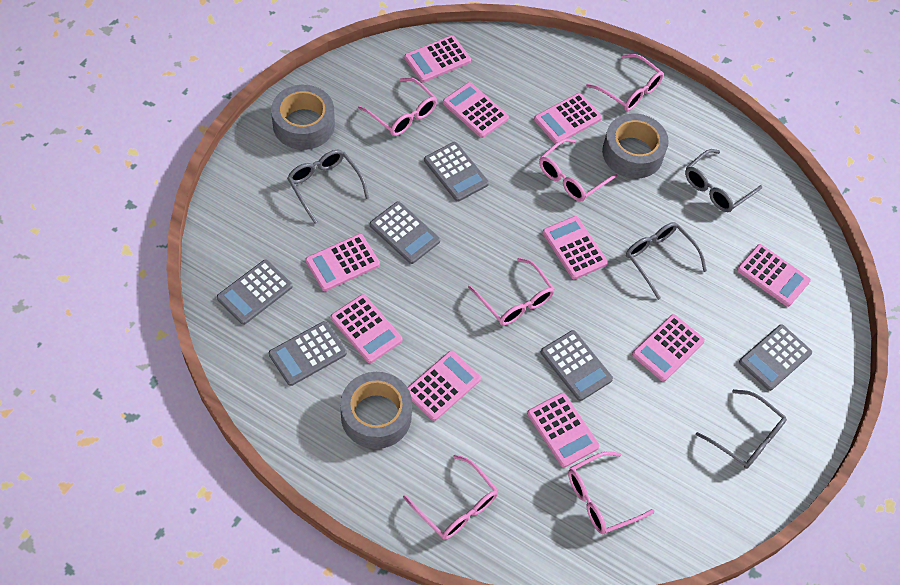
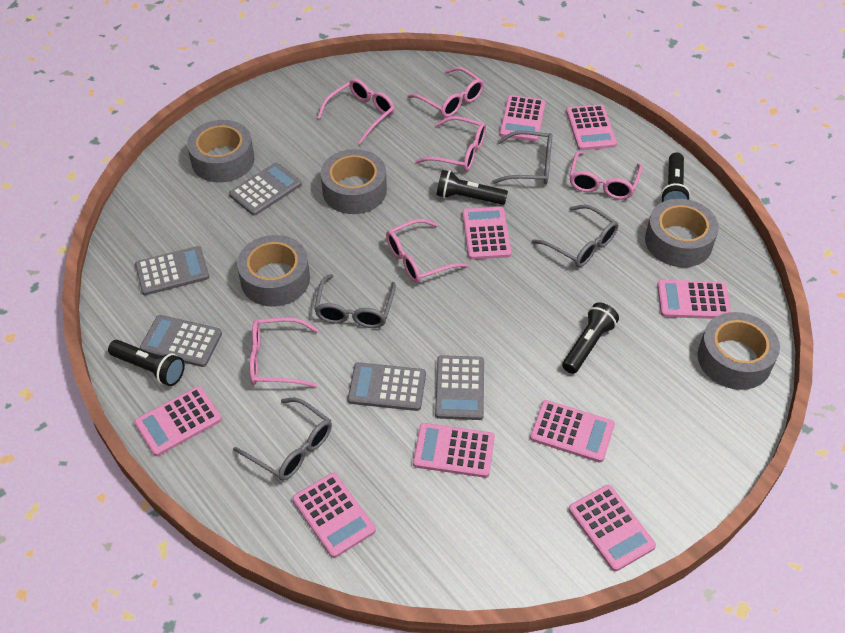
black flashlight: 0 -> 4
grey calculator: 6 -> 5
grey tape: 3 -> 5
pink calculator: 10 -> 9

